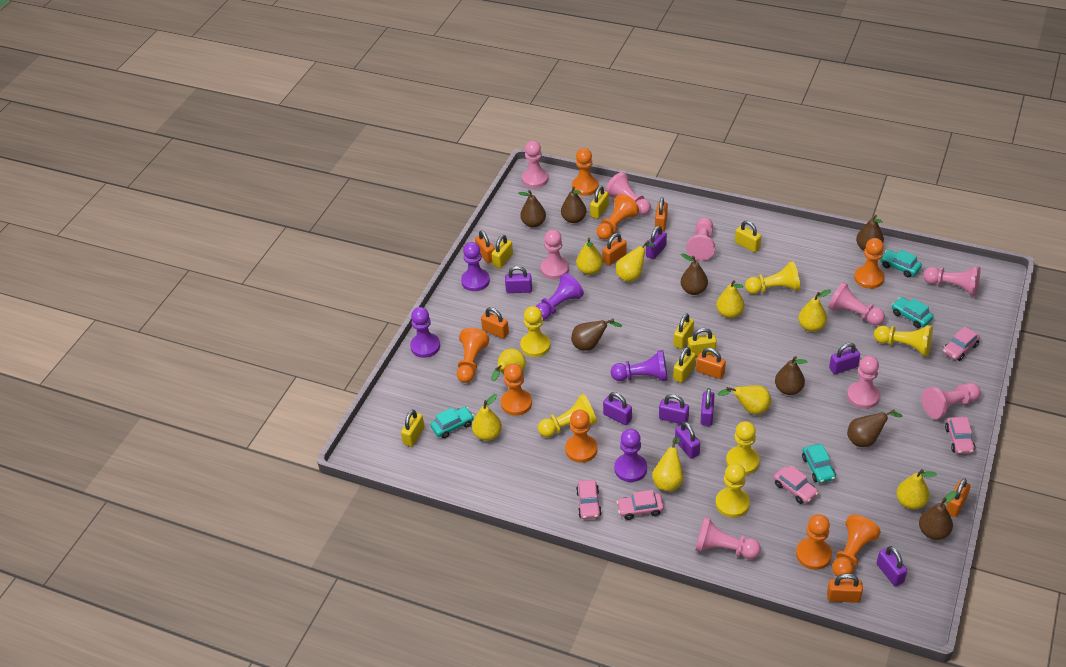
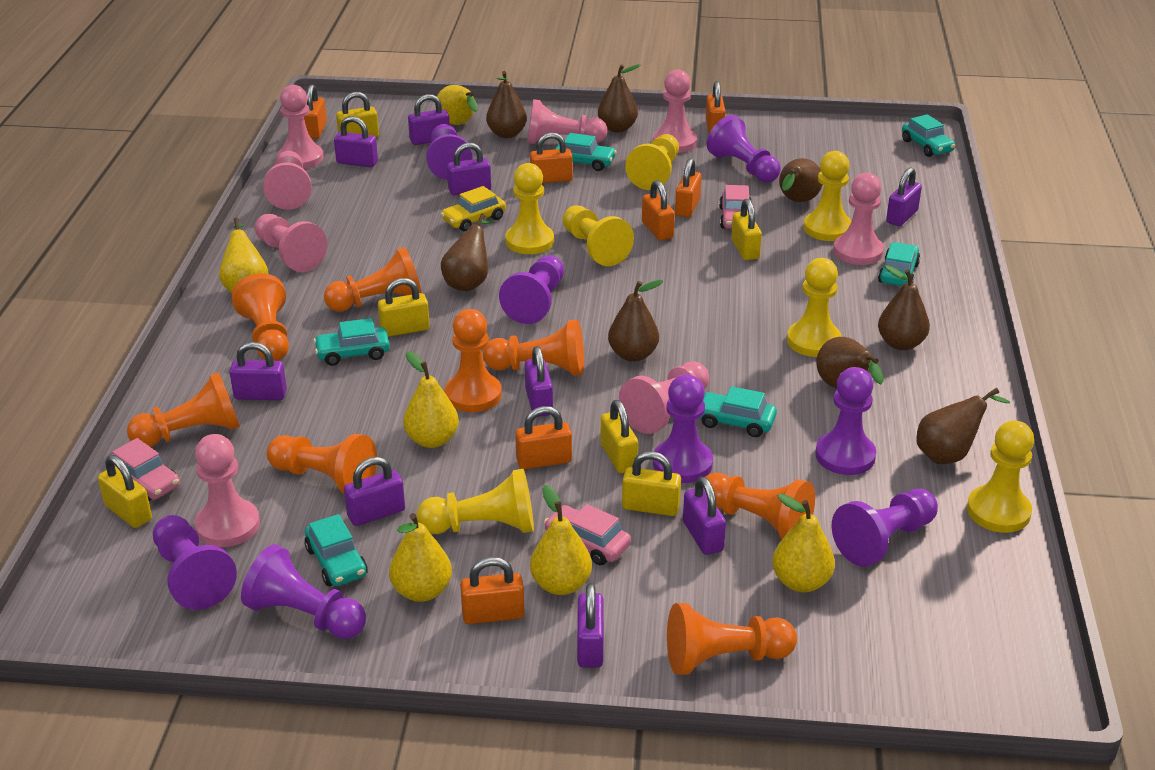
pink car: 5 -> 3
pink pawn: 9 -> 8
purple padlock: 8 -> 9
purple pawn: 5 -> 8
turquoise car: 4 -> 6
yellow car: 0 -> 1
yellow padlock: 7 -> 6
yellow pawn: 6 -> 7
yellow pear: 9 -> 6

